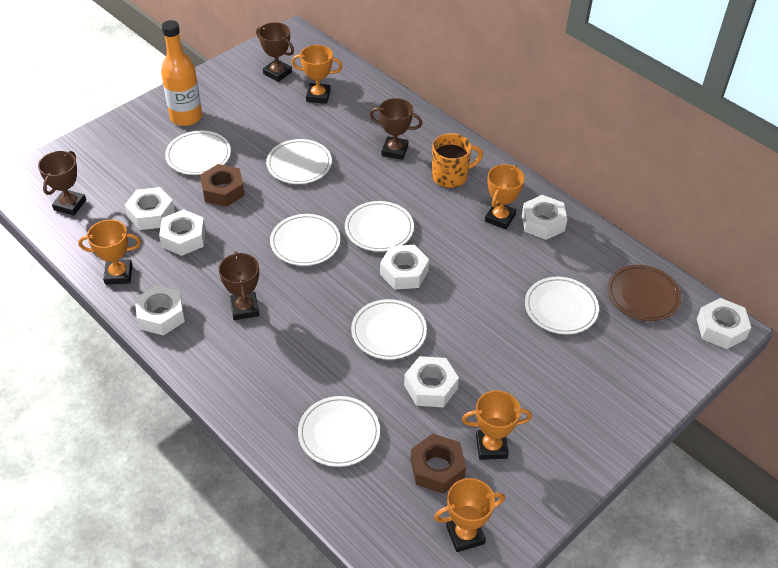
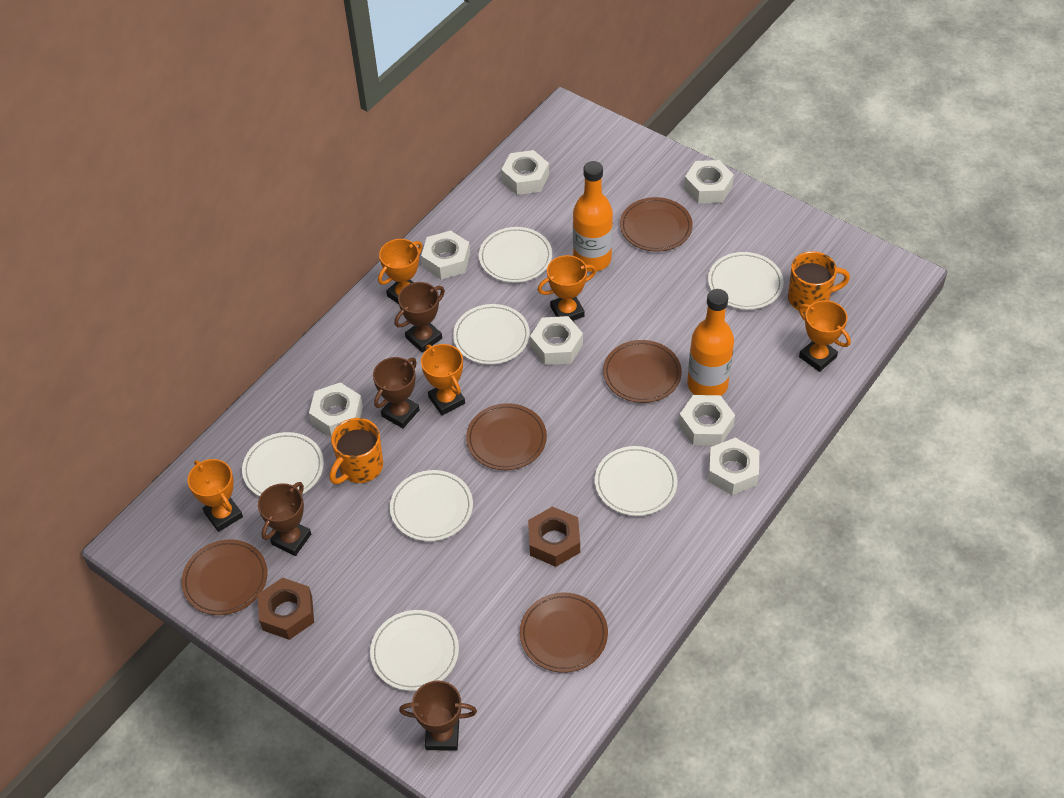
brown plate: 1 -> 5
orange bottle: 1 -> 2
orange mug: 1 -> 2

